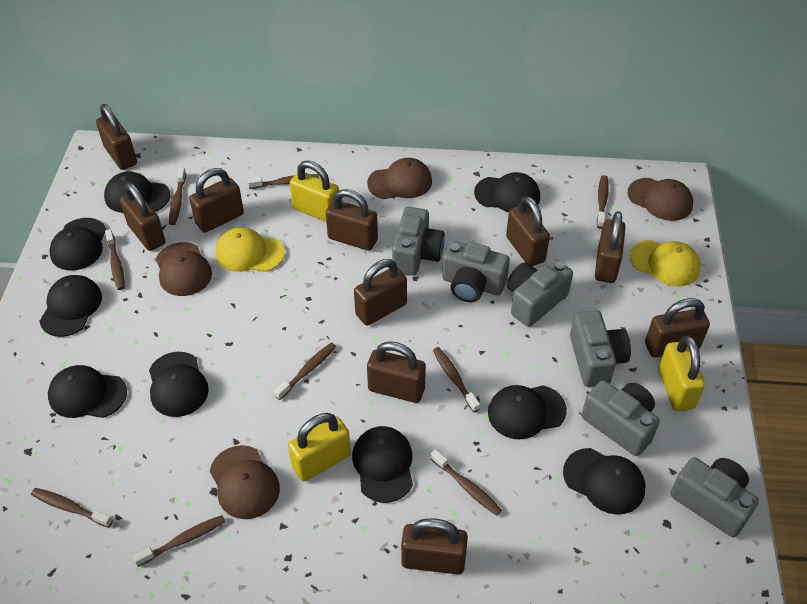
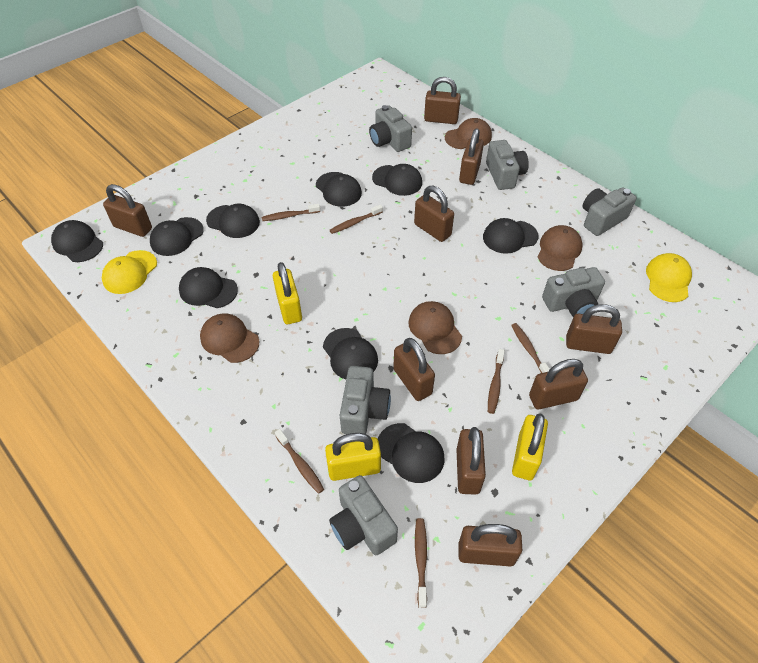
brown padlock: 10 -> 9
brown toothbrush: 9 -> 6

